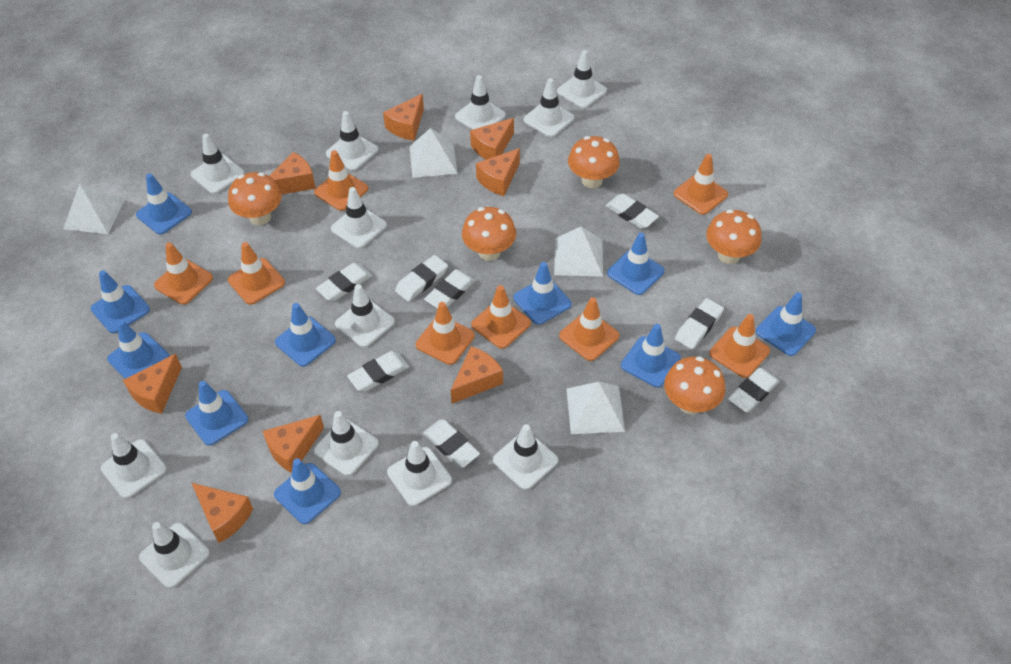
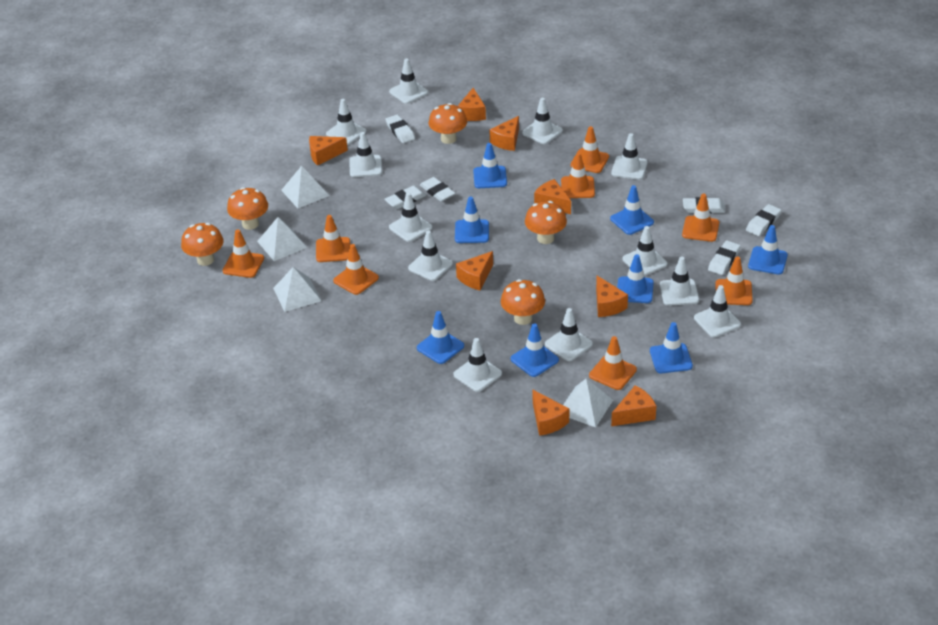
blue traffic cone: 10 -> 8
white eraser: 8 -> 6

